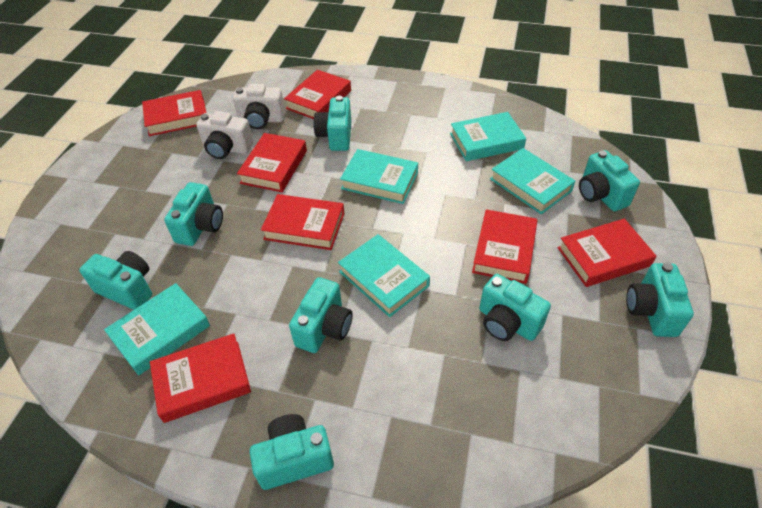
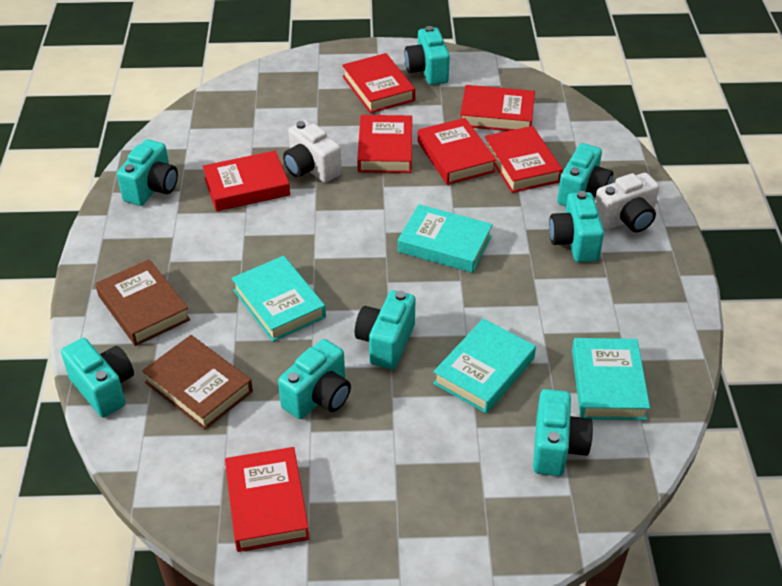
brown book: 0 -> 2
turquoise book: 5 -> 4

